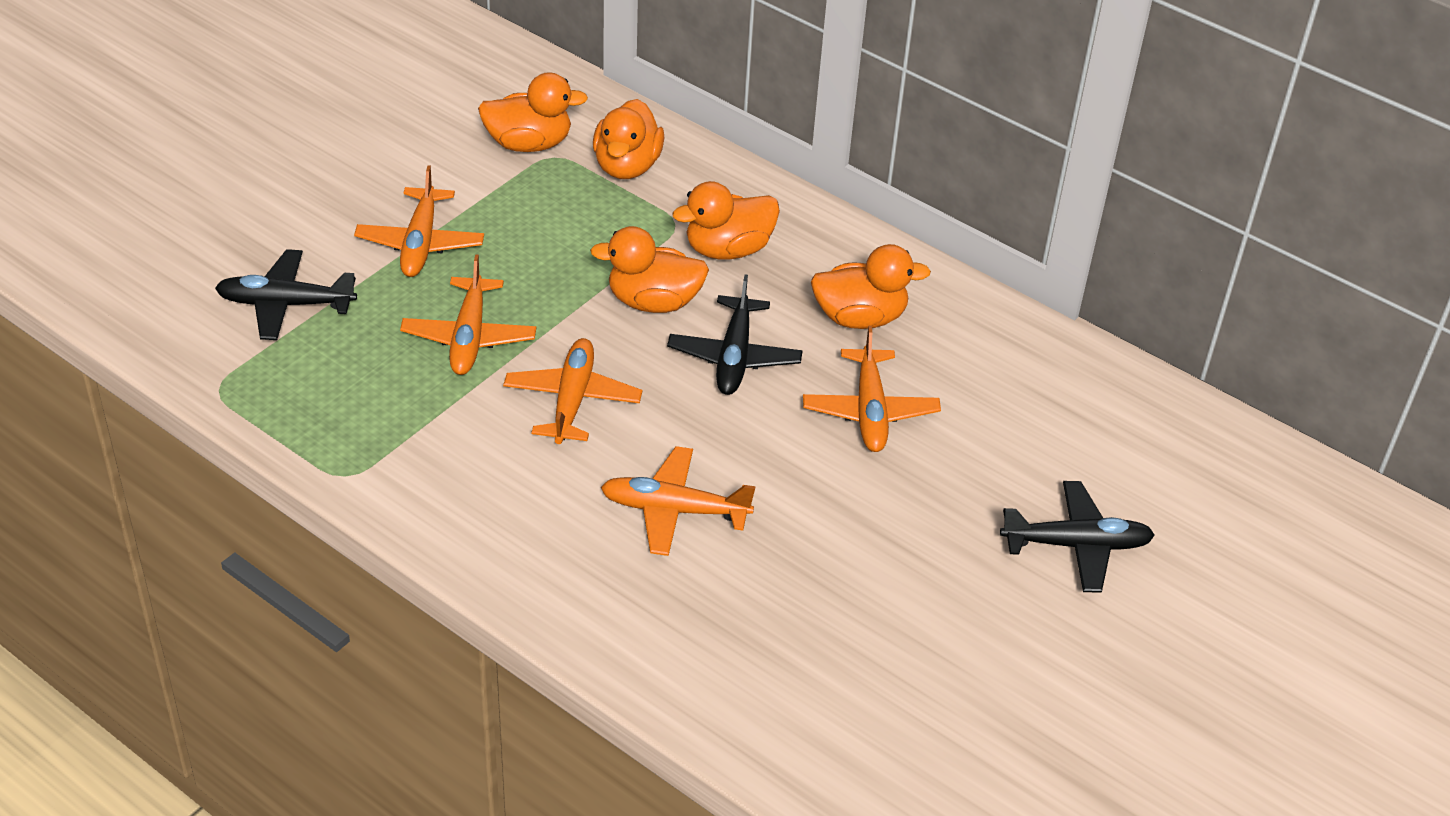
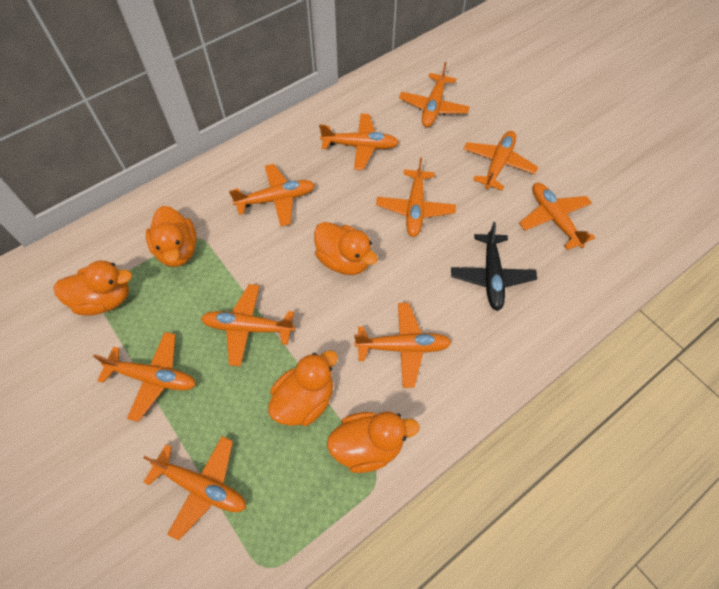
black plane: 3 -> 1
orange plane: 5 -> 10

